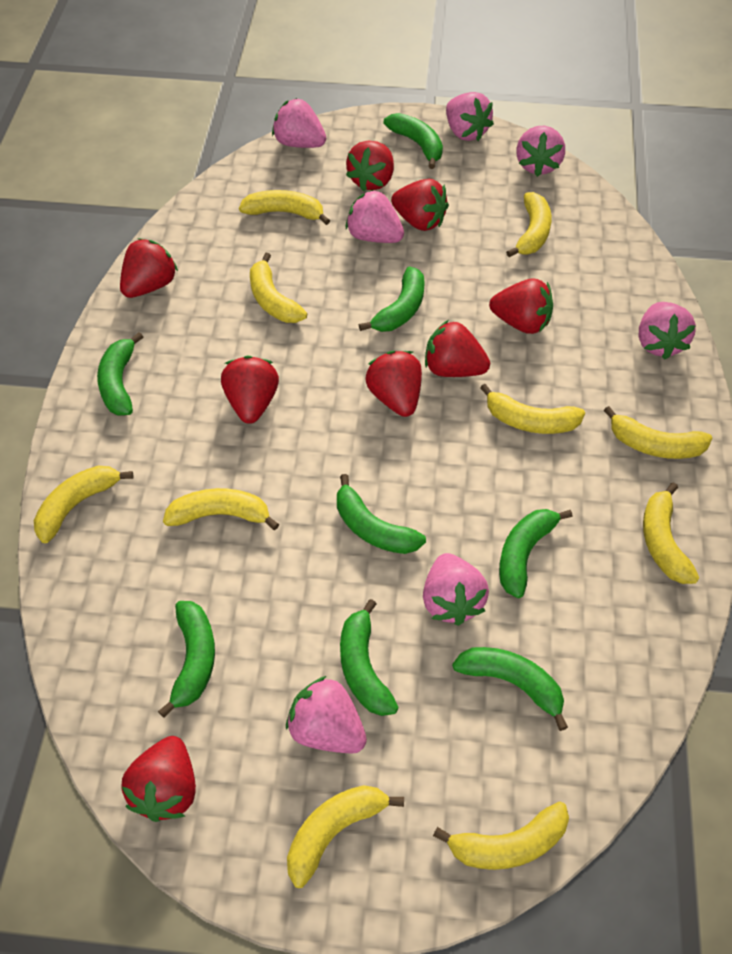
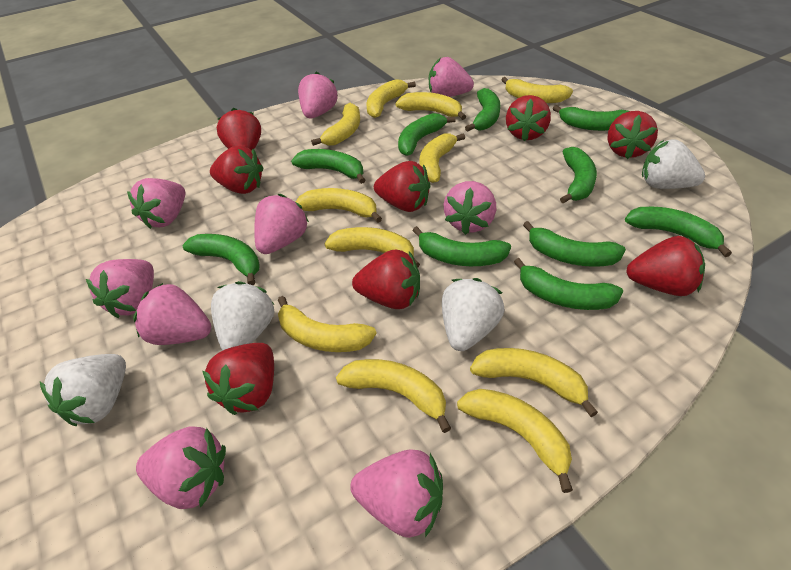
green banana: 8 -> 10
pink strawberry: 7 -> 9
white strawberry: 0 -> 4
yellow banana: 10 -> 11

